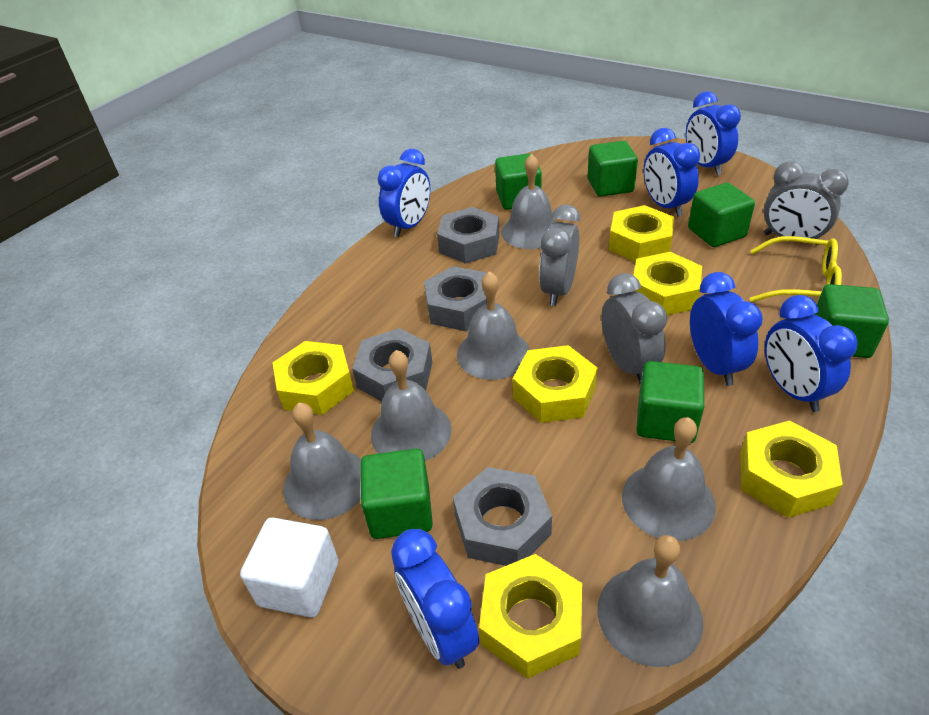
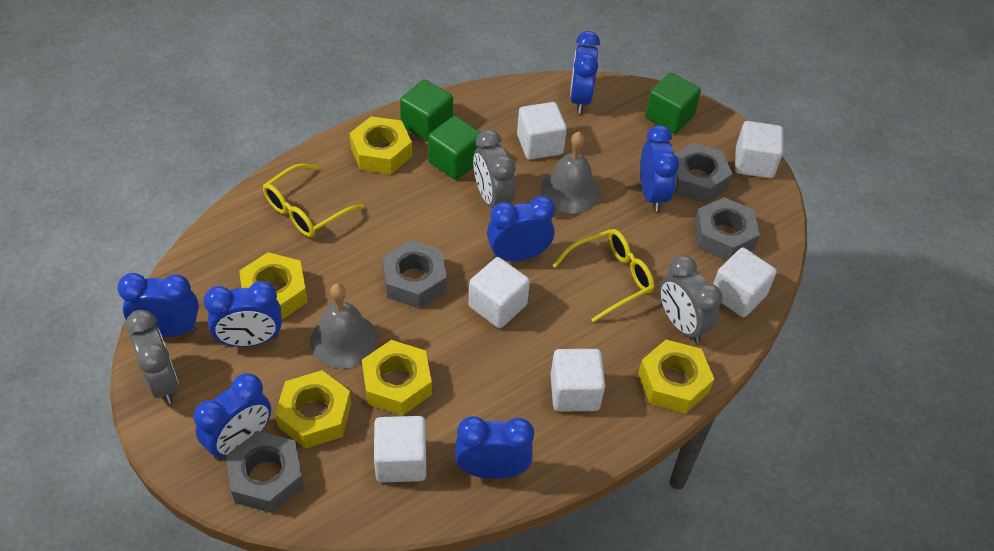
blue clock: 6 -> 7
green cube: 6 -> 3
grey bell: 6 -> 2
white cube: 1 -> 6
yellow glasses: 1 -> 2
yellow nut: 6 -> 5

